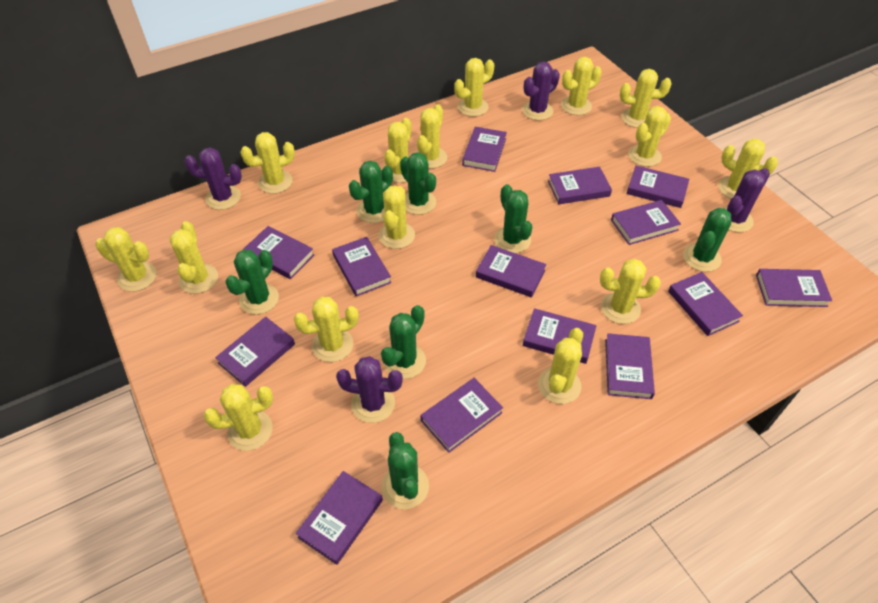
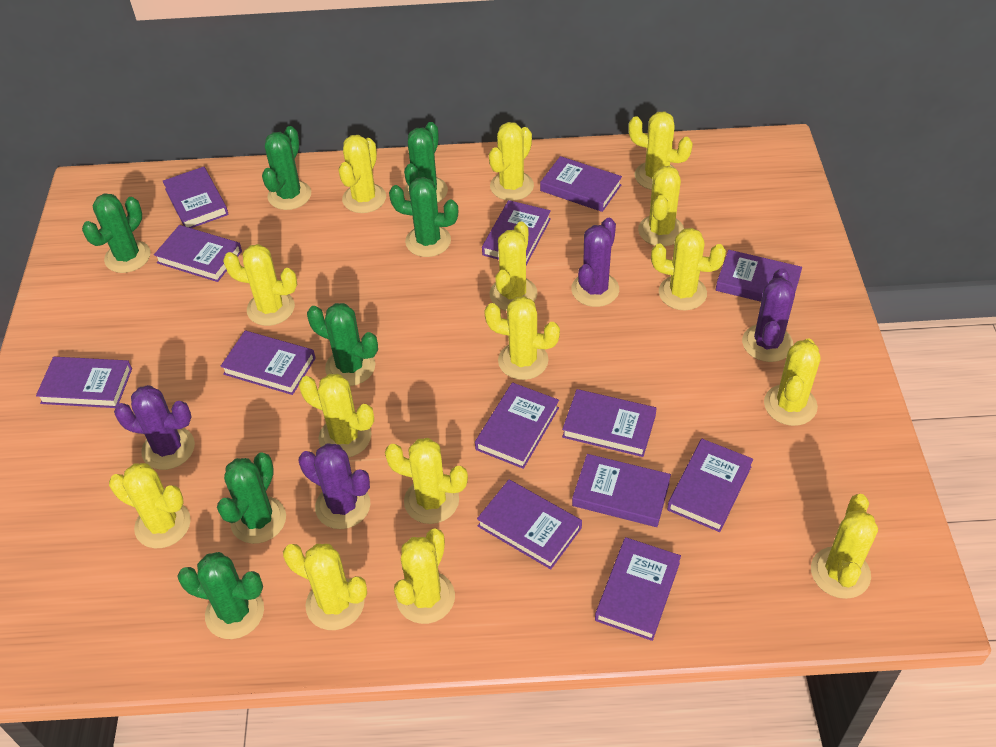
purple book: 14 -> 13

